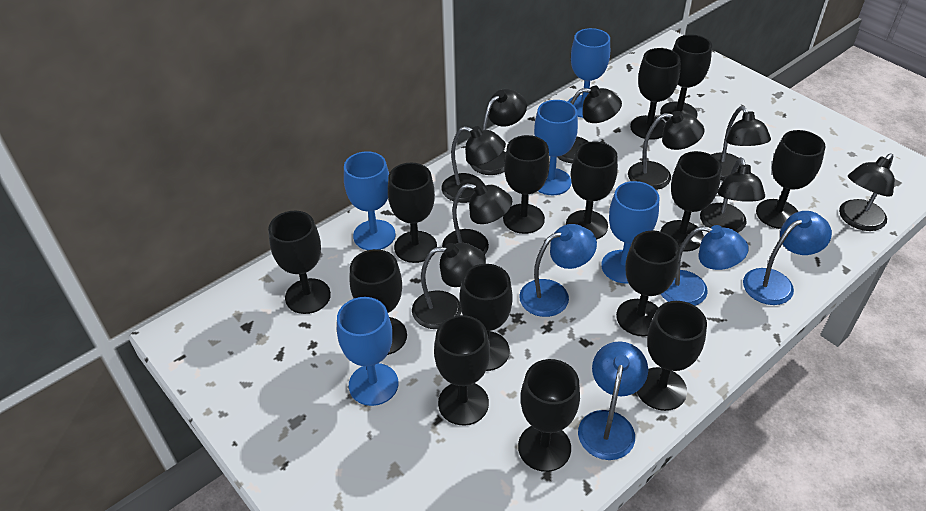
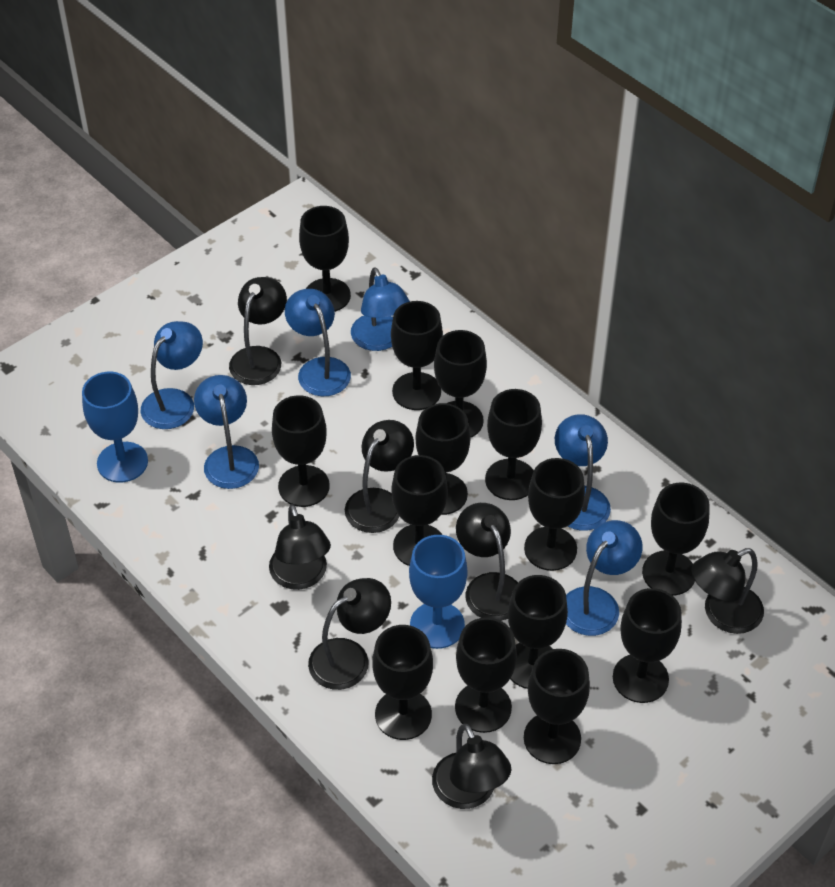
black lamp: 9 -> 7
blue goblet: 5 -> 2
blue lamp: 4 -> 6

